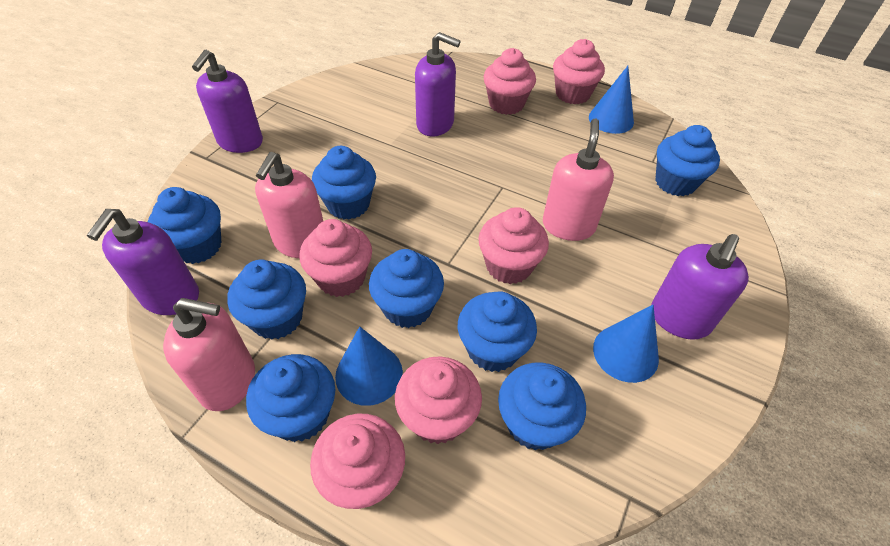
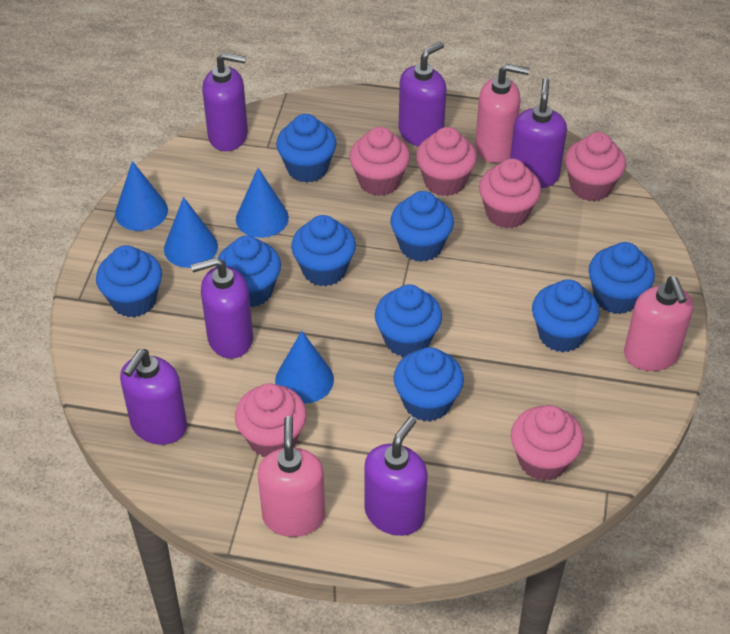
blue cone: 3 -> 4
blue cupcake: 8 -> 9
purple soap dispenser: 4 -> 6

